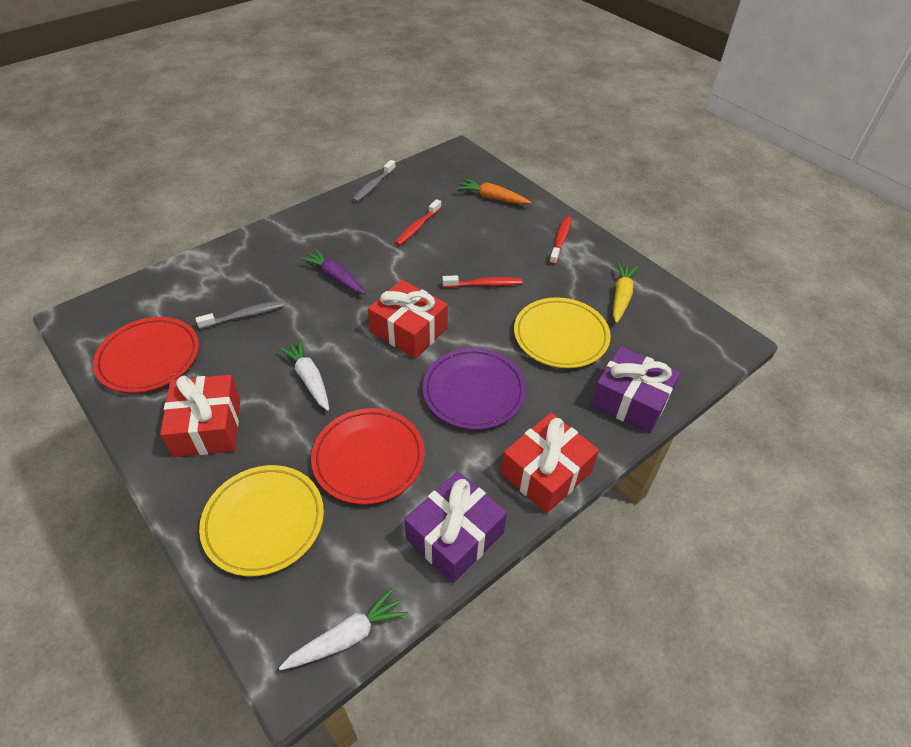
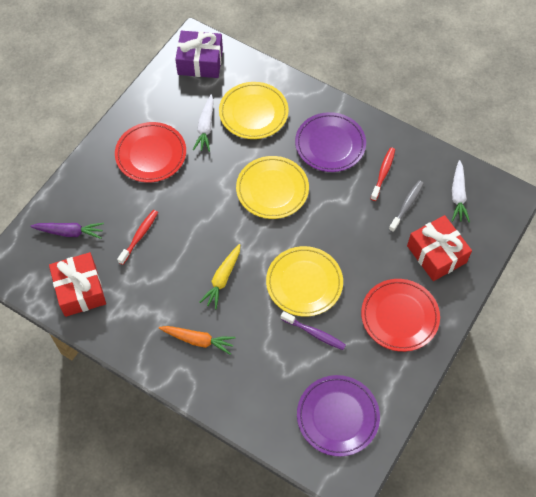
grey toothbrush: 2 -> 1
purple gift: 2 -> 1
purple plate: 1 -> 2
purple toothbrush: 0 -> 1
red gift: 3 -> 2
red toothbrush: 3 -> 2
yellow plate: 2 -> 3

